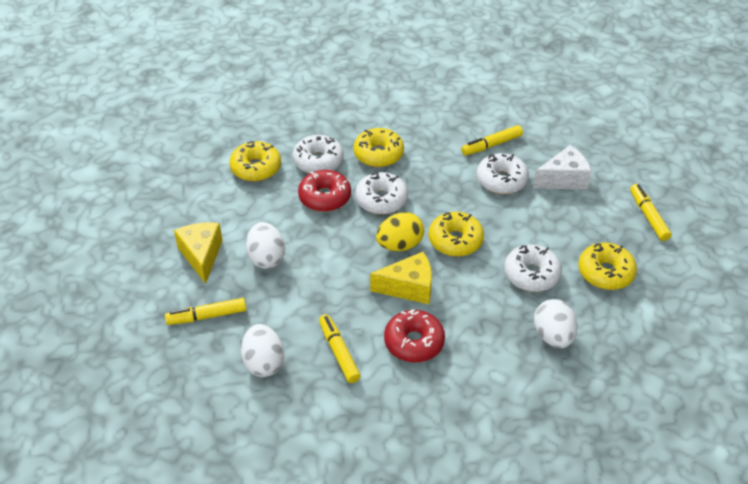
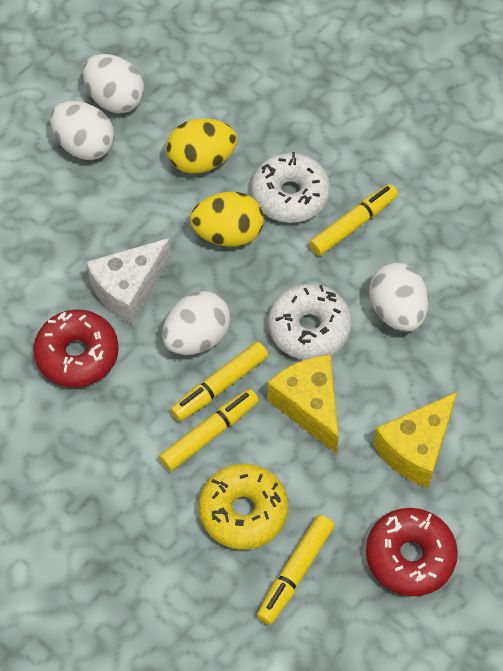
white donut: 4 -> 2
white egg: 3 -> 4
yellow donut: 4 -> 1
yellow egg: 1 -> 2

